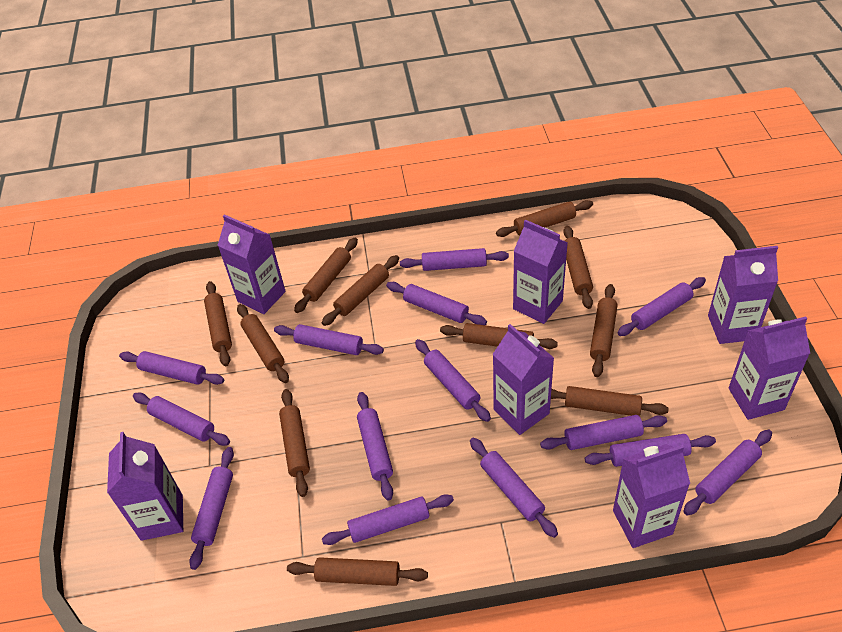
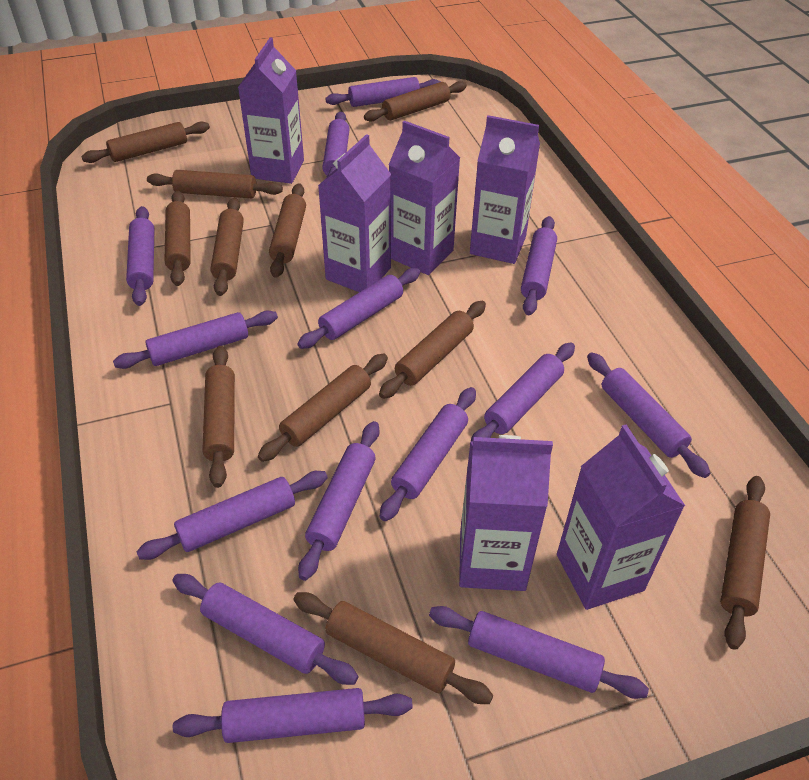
purple carton: 7 -> 6

